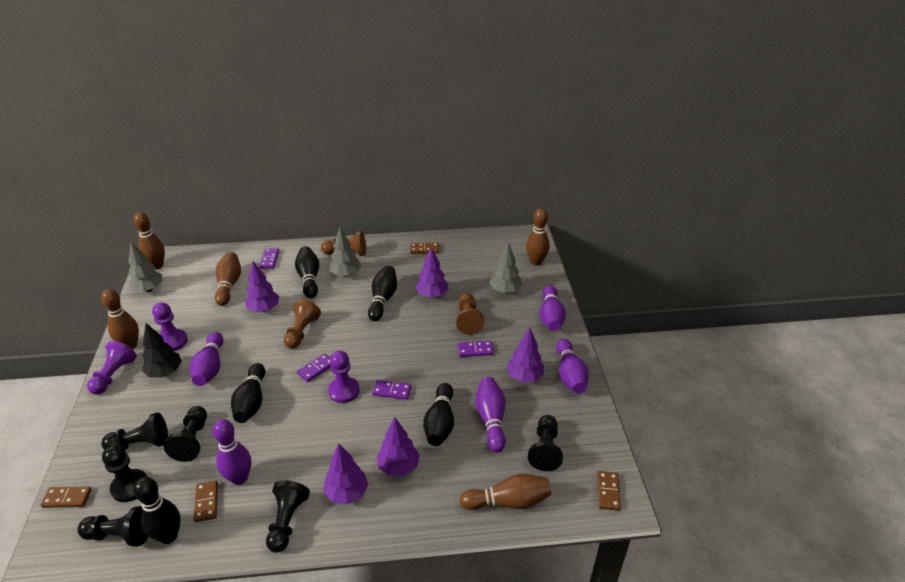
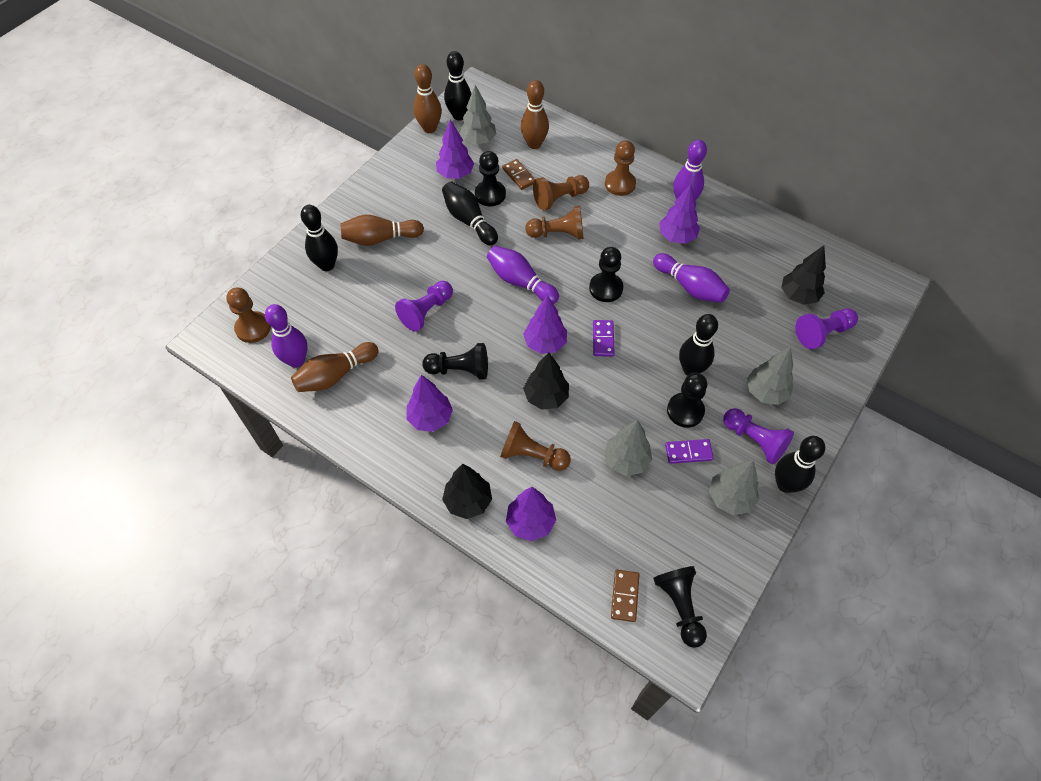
black pawn: 6 -> 5
black tree: 1 -> 3
brown bowling pin: 5 -> 4
brown domino: 4 -> 2
brown pawn: 3 -> 5
grey tree: 3 -> 4
purple bowling pin: 5 -> 4
purple domino: 4 -> 2

